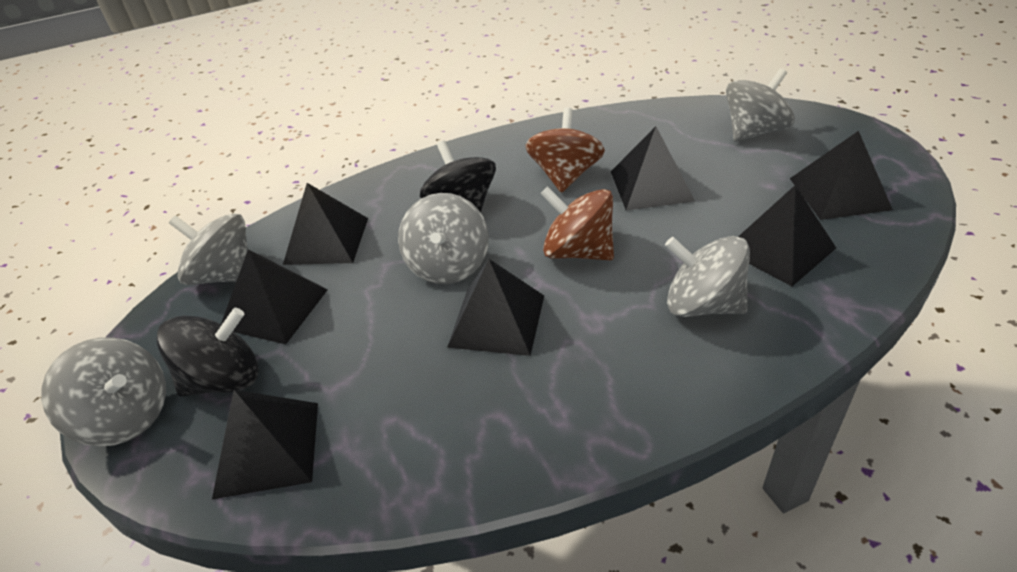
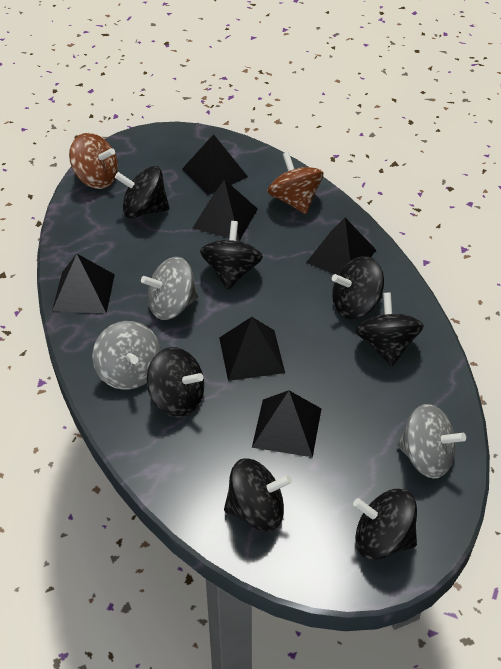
black pyramid: 7 -> 6
black spinning top: 2 -> 7
grey spinning top: 5 -> 3

